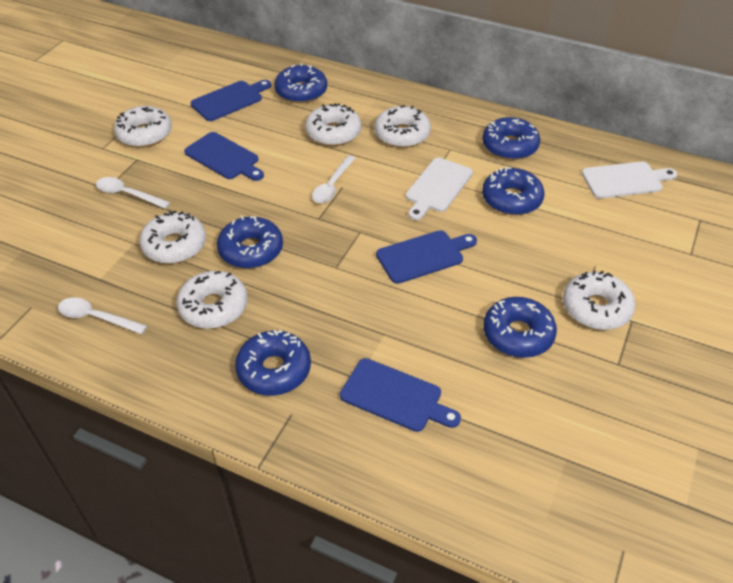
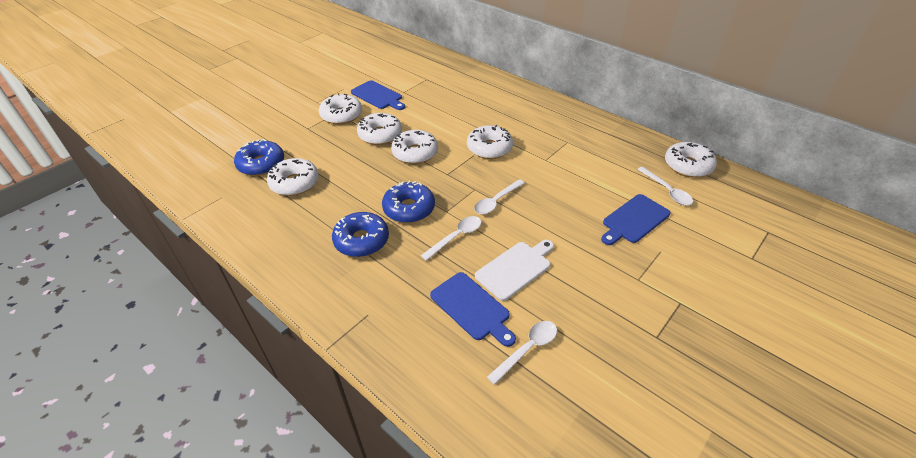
blue cutting board: 4 -> 3
blue donut: 6 -> 3
white cutting board: 2 -> 1
white spoon: 3 -> 4

